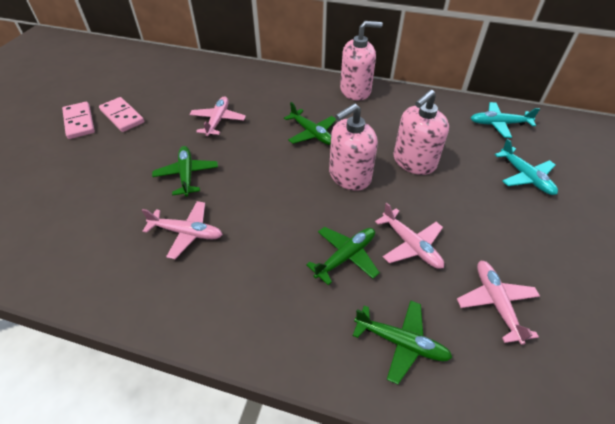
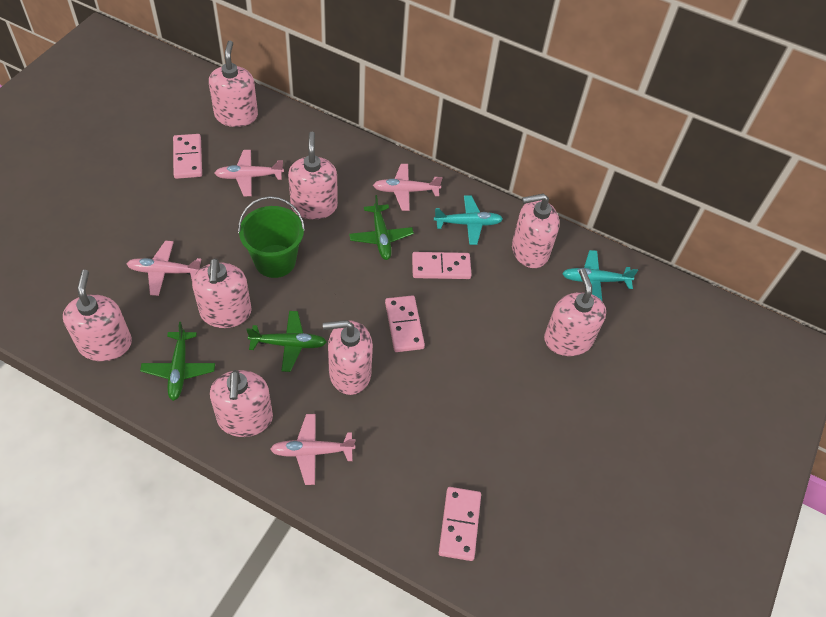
green bucket: 0 -> 1
green plane: 4 -> 3
pink domino: 2 -> 4
pink soap dispenser: 3 -> 8

